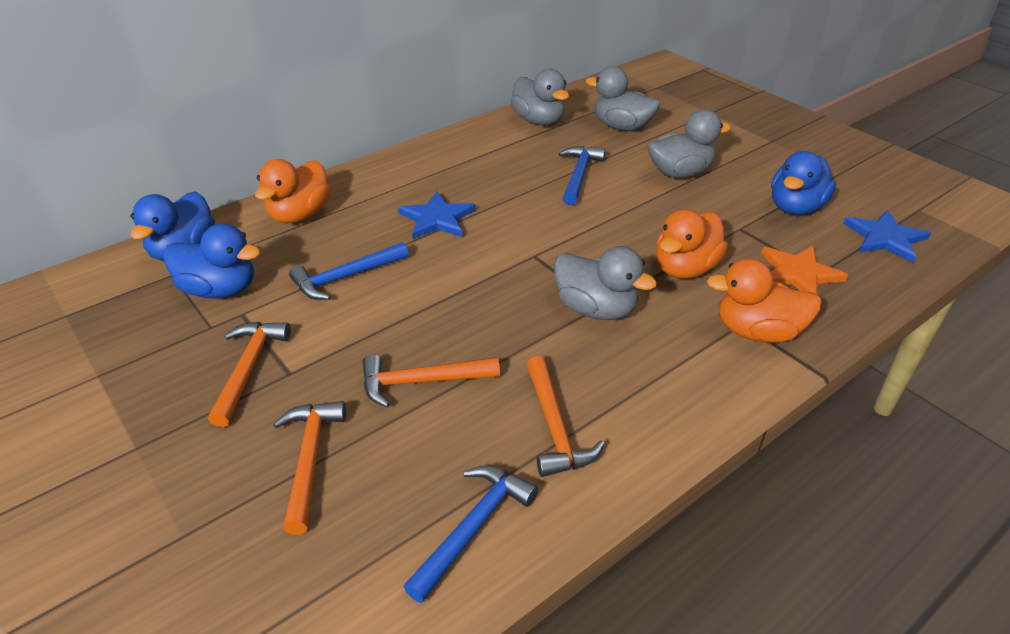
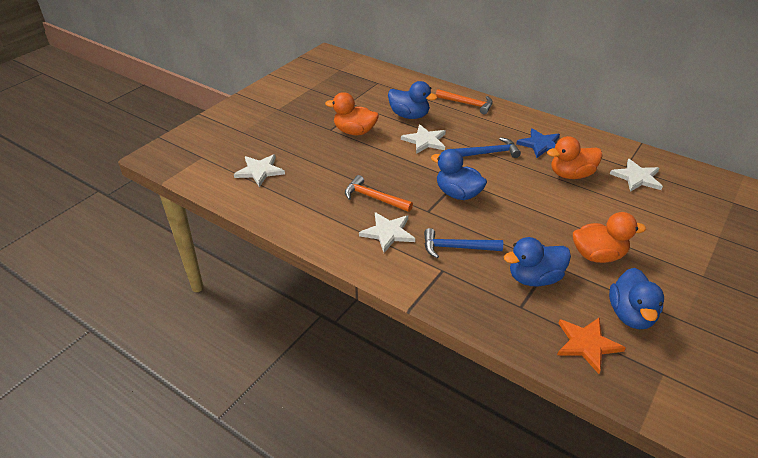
blue duck: 3 -> 4
blue hammer: 3 -> 2
blue star: 2 -> 1
grey duck: 4 -> 0
orange hammer: 4 -> 2
white star: 0 -> 4

